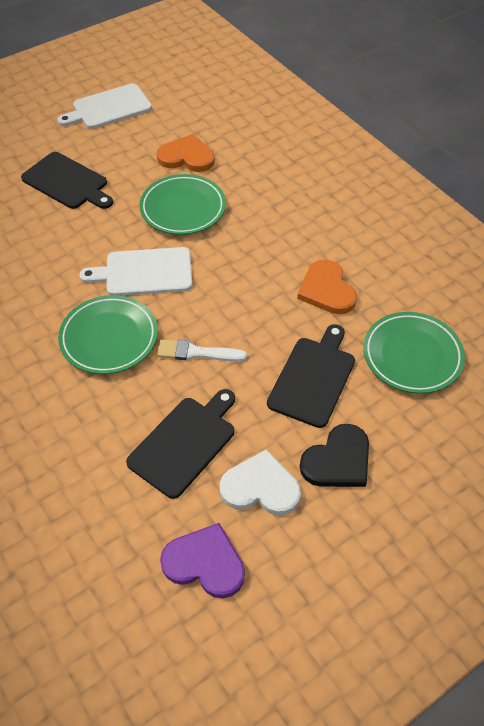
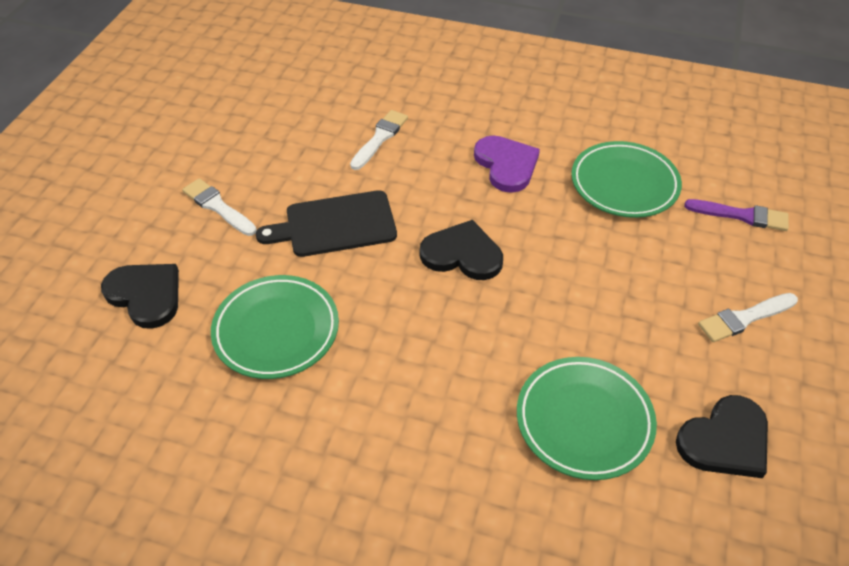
black cutting board: 3 -> 1
black heart: 1 -> 3
orange heart: 2 -> 0
purple brush: 0 -> 1
white brush: 1 -> 3
white cutting board: 2 -> 0
white heart: 1 -> 0

